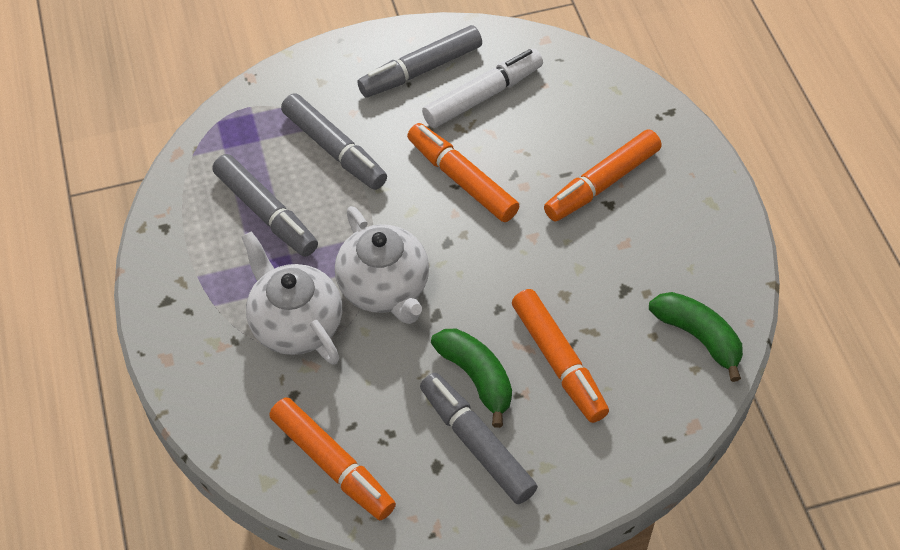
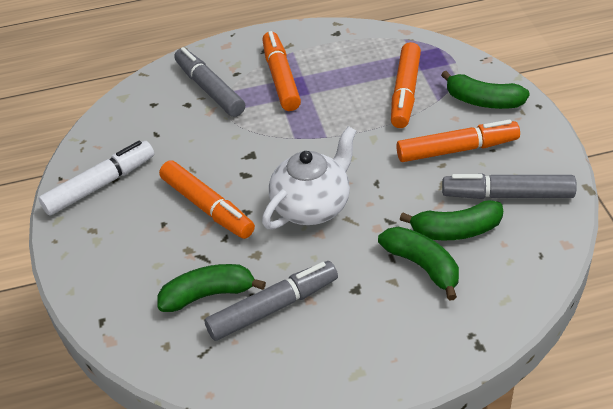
green banana: 2 -> 4
grey marker: 4 -> 3
white teapot: 2 -> 1

